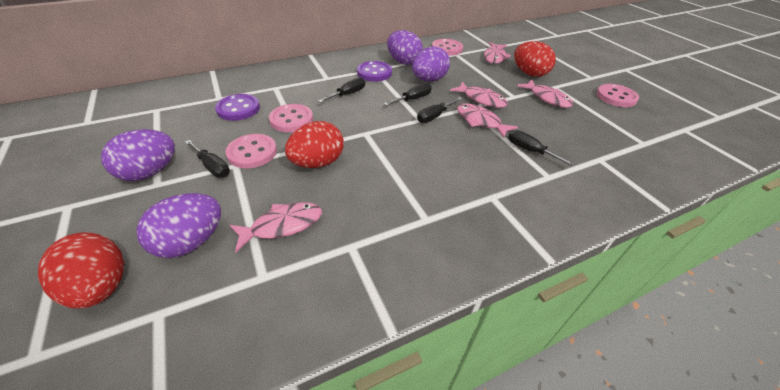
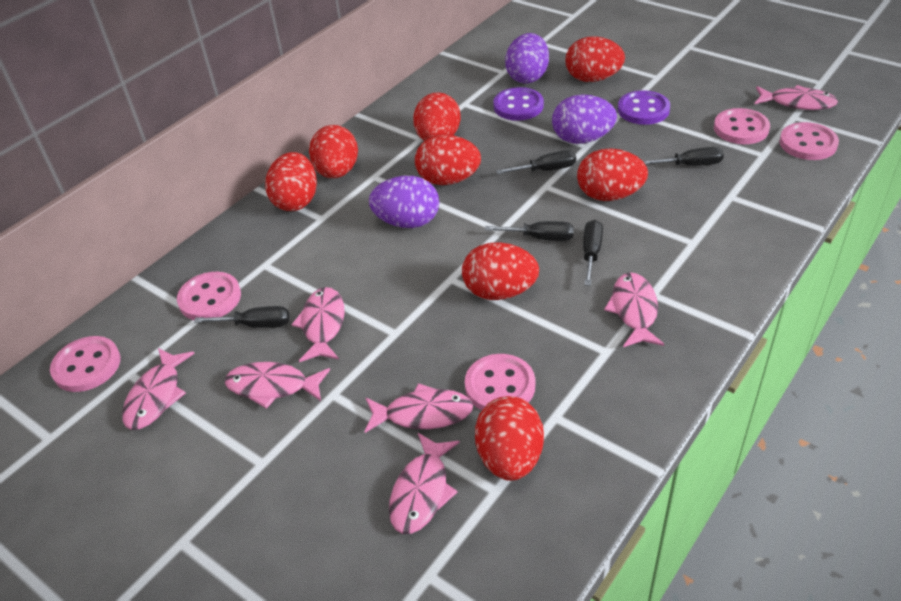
pink button: 4 -> 5
pink fish: 5 -> 7
purple egg: 4 -> 3
red egg: 3 -> 8

